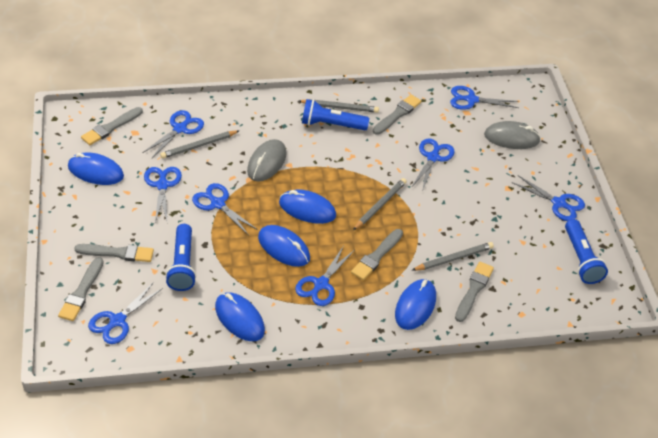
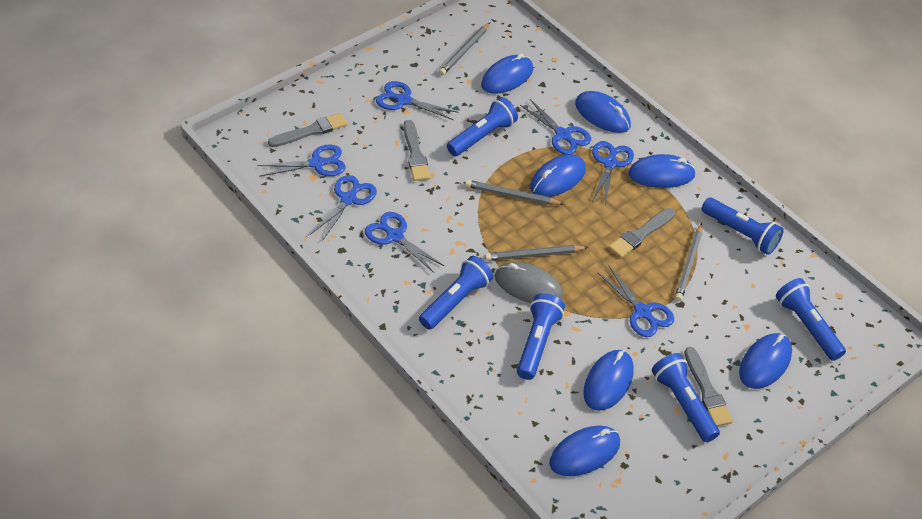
blue flashlight: 3 -> 6
blue mouse: 5 -> 7
blue scissors: 8 -> 7
grey brush: 6 -> 4
grey mouse: 2 -> 1

